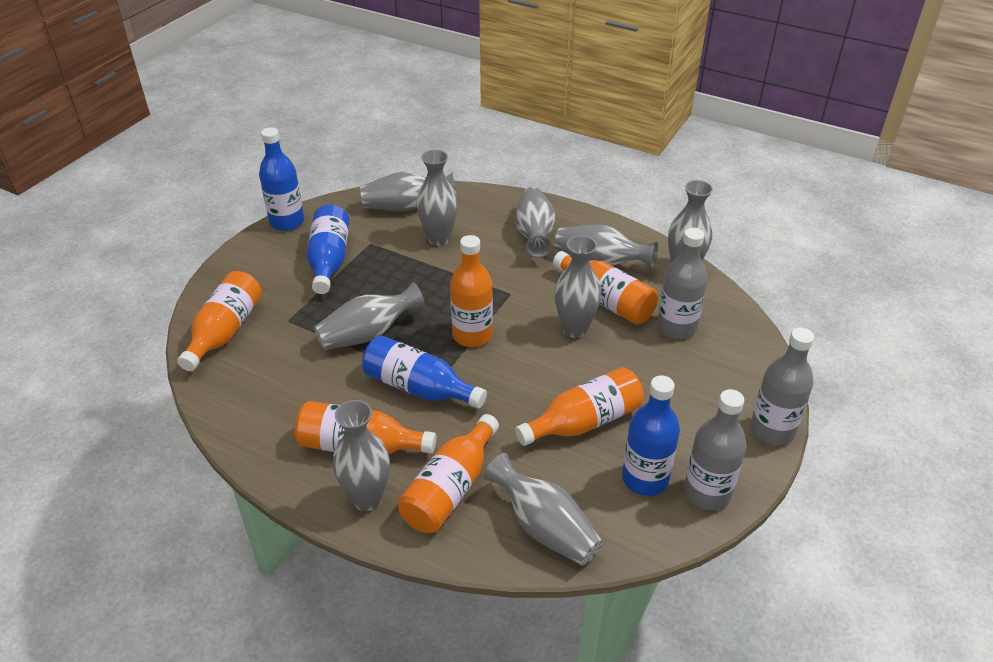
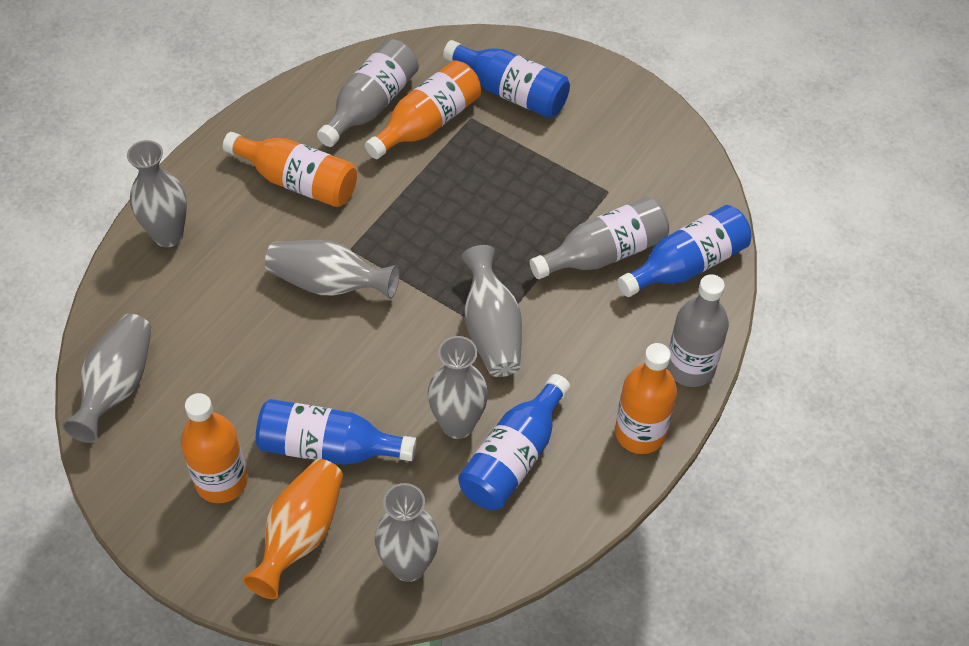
grey vase: 9 -> 6
orange bottle: 6 -> 4
orange vase: 0 -> 1

